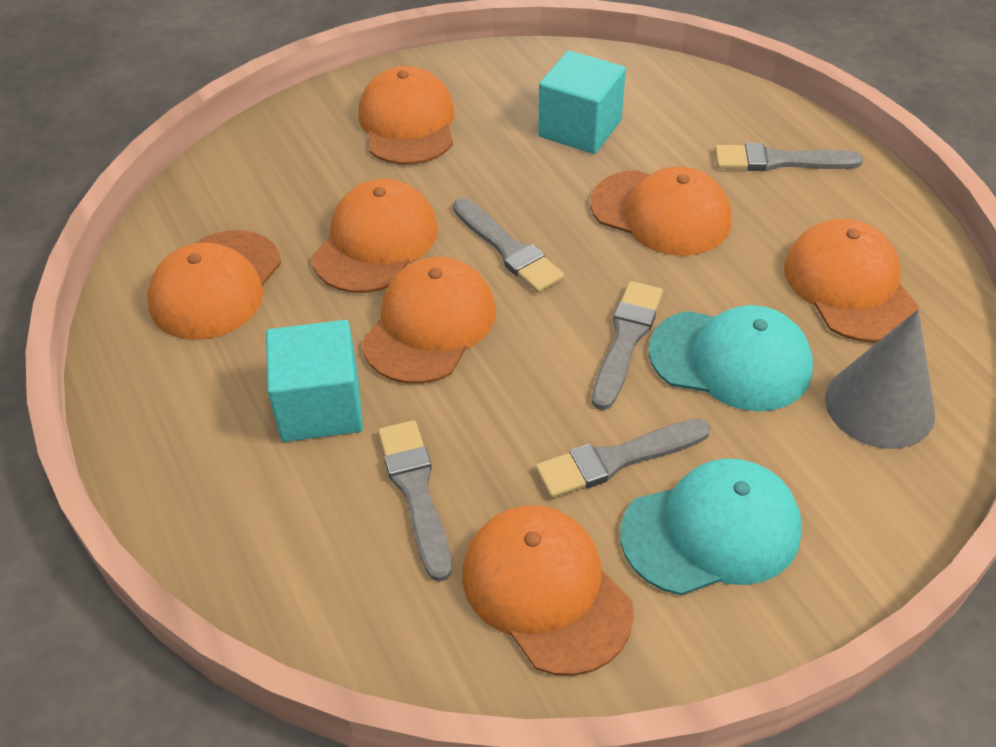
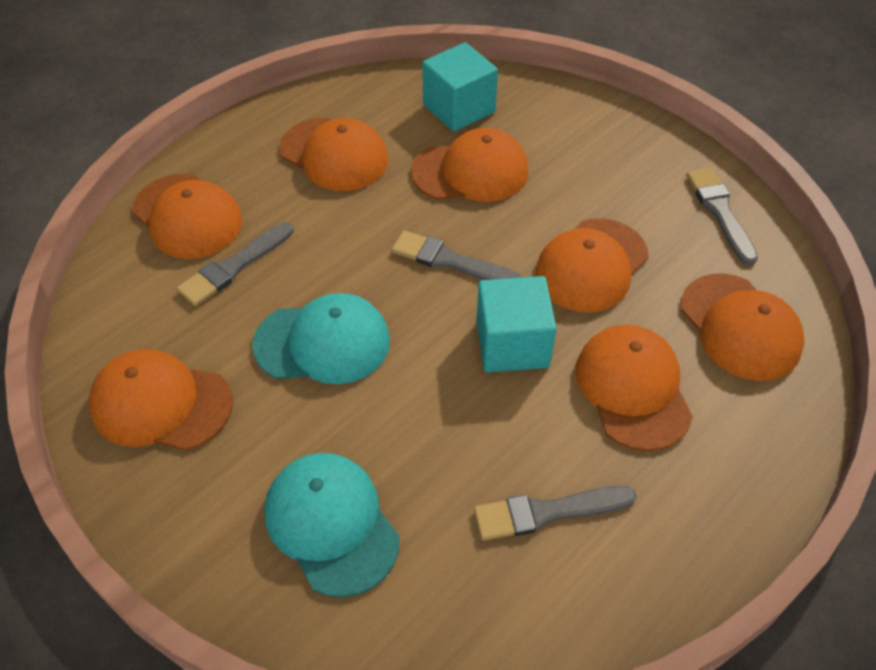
grey brush: 5 -> 4
grey cone: 1 -> 0

